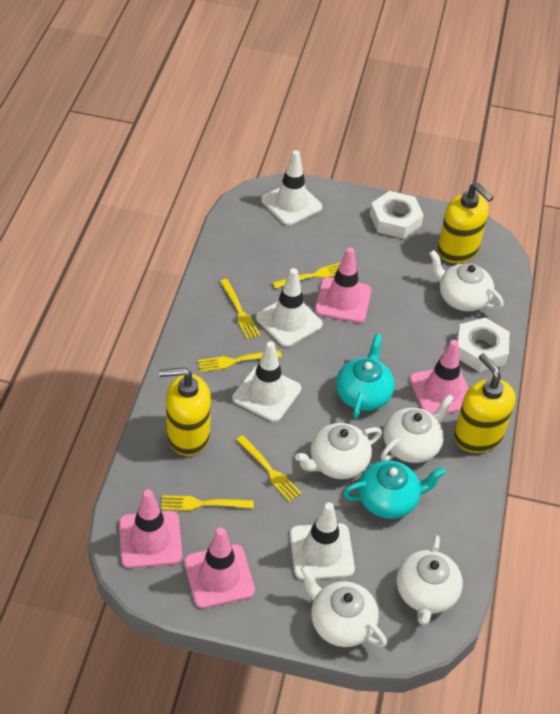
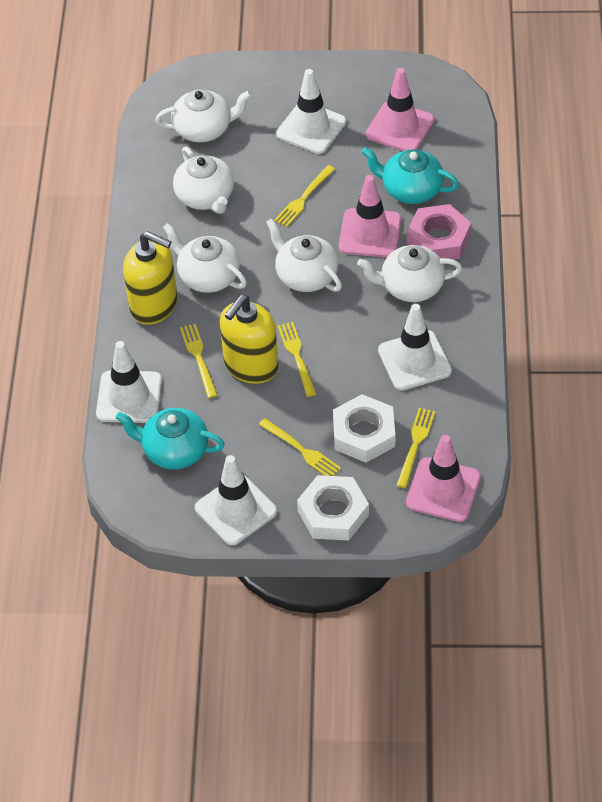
pink nut: 0 -> 1
pink traffic cone: 4 -> 3
yellow soap dispenser: 3 -> 2

